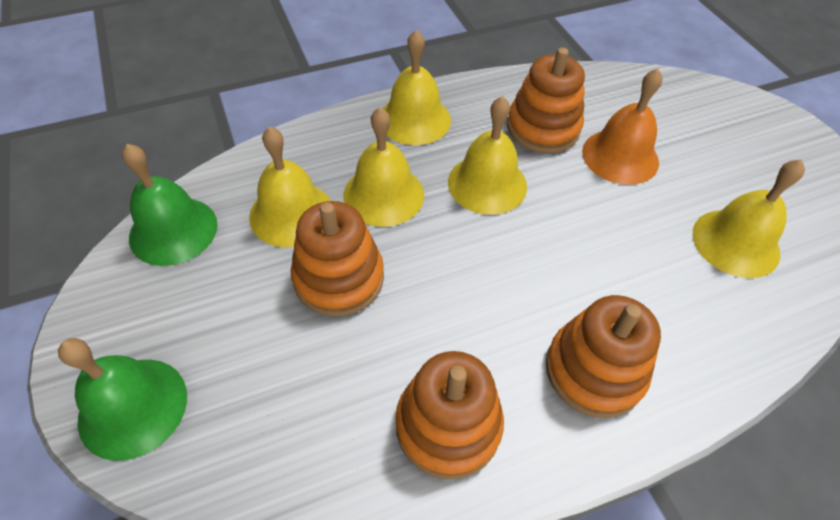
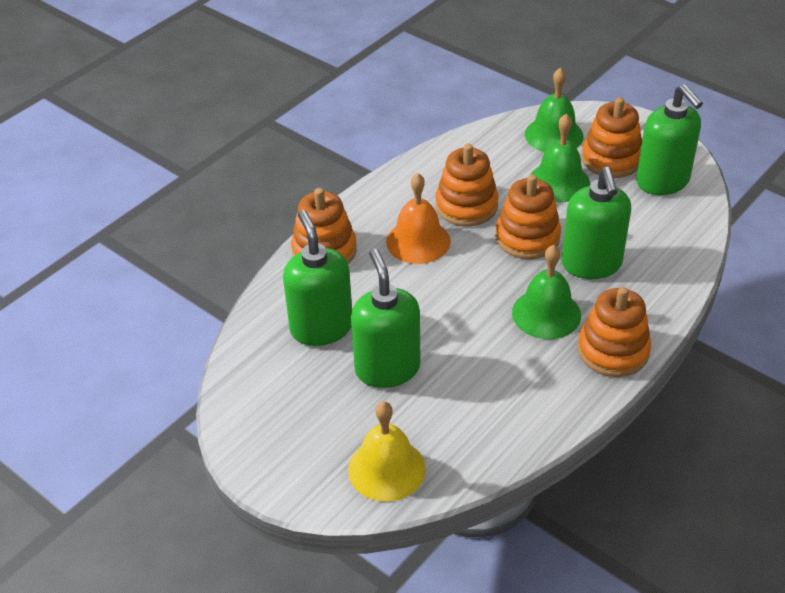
green bell: 2 -> 3
green soap dispenser: 0 -> 4
orange stacking toy: 4 -> 5
yellow bell: 5 -> 1

